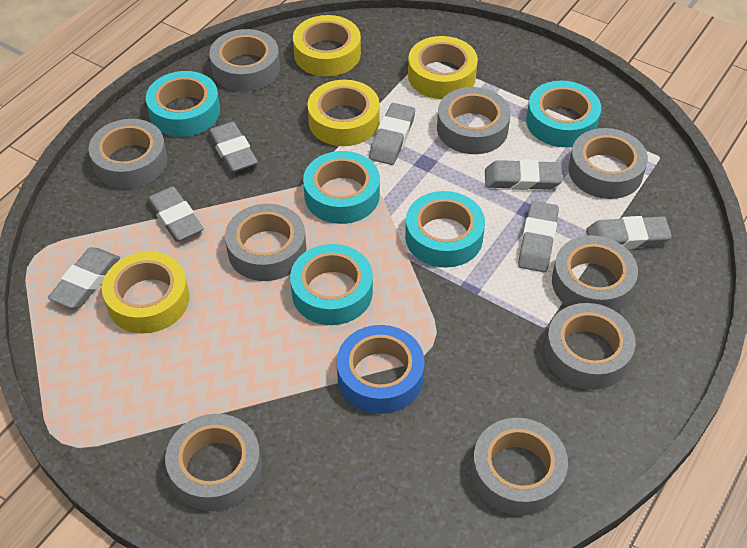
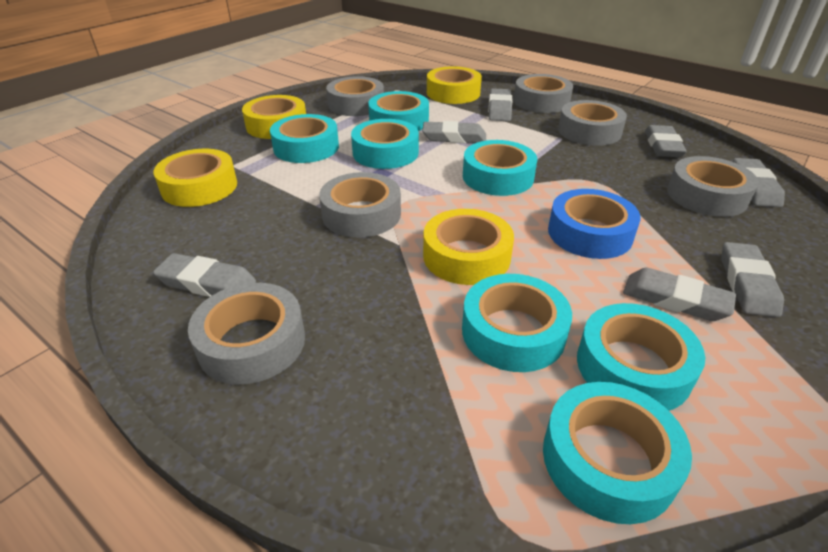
grey tape: 9 -> 6
turquoise tape: 5 -> 7

